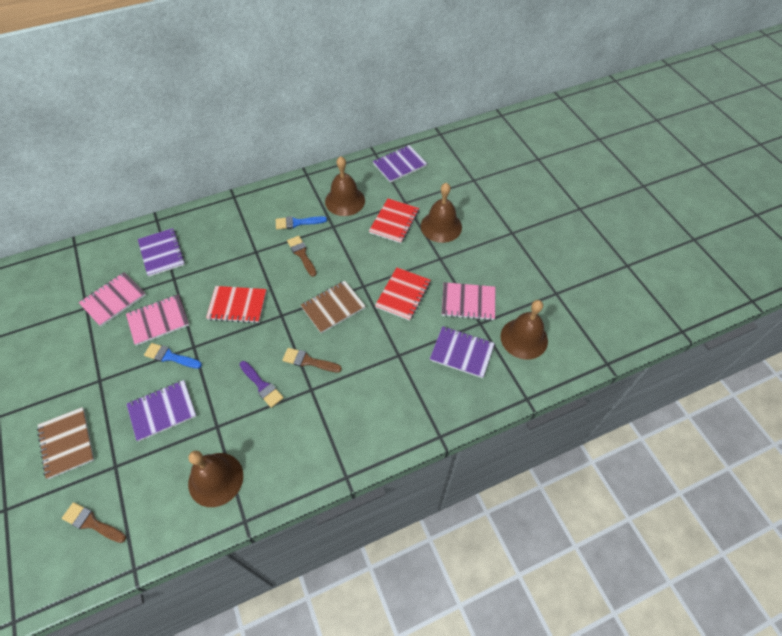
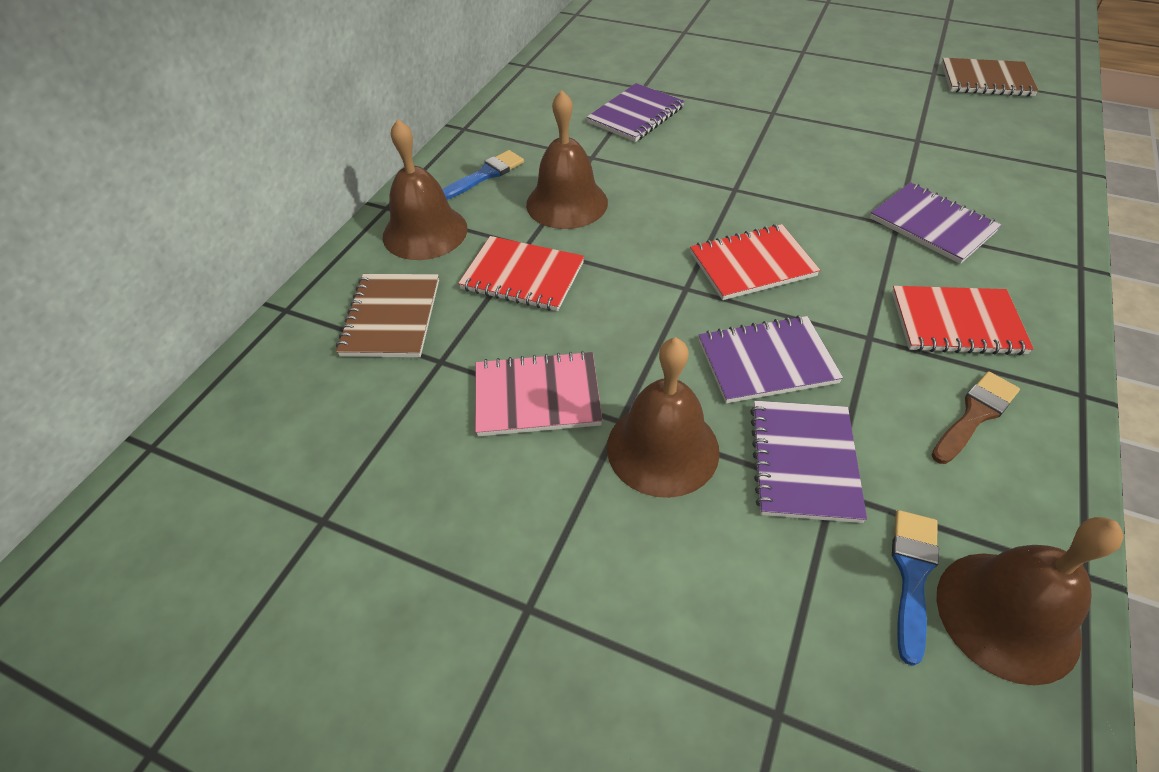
brown brush: 3 -> 1
pink notebook: 3 -> 1
purple brush: 1 -> 0

